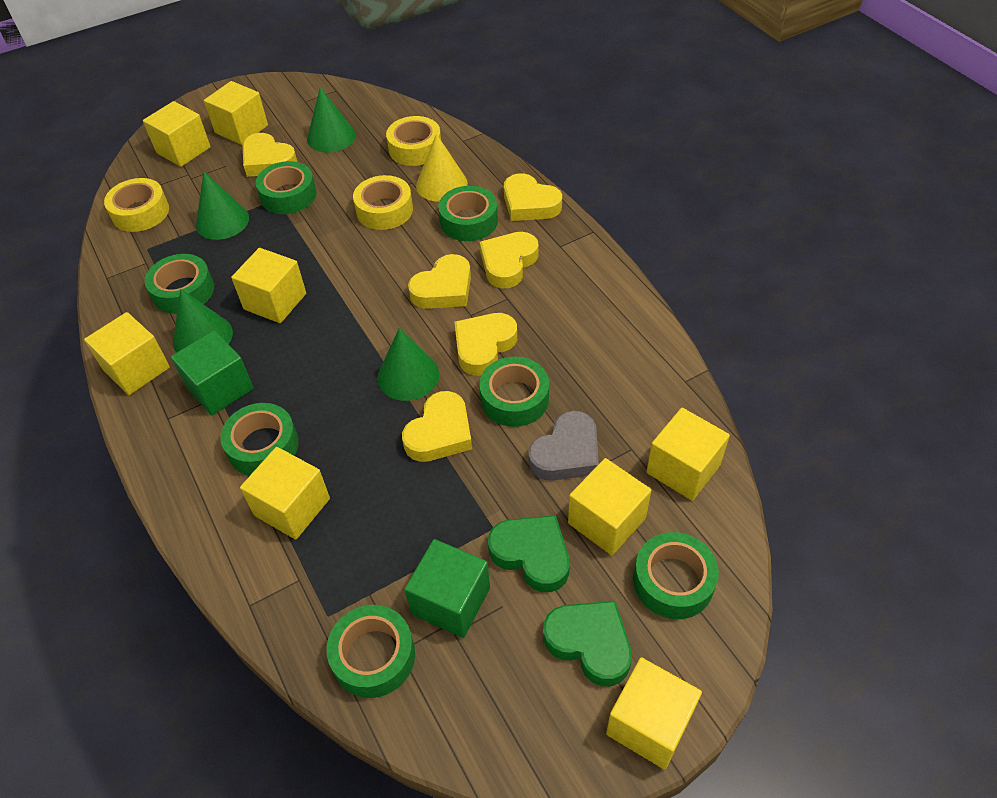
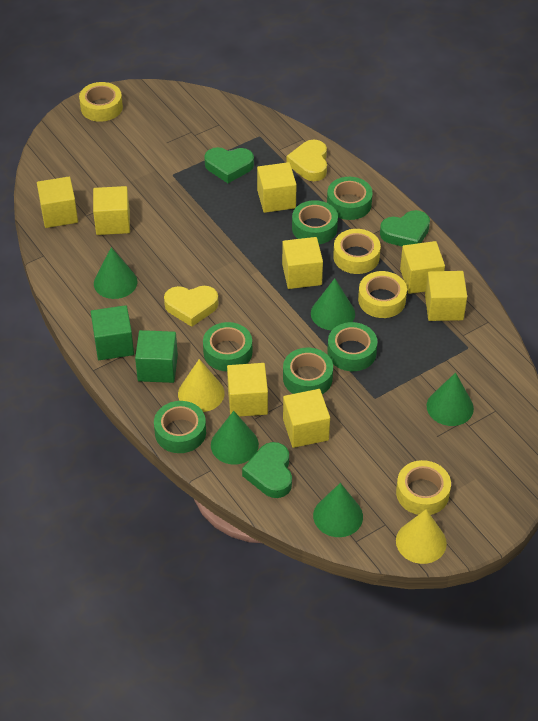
green cone: 4 -> 5
green heart: 2 -> 3
green tape: 7 -> 6
grey heart: 1 -> 0
yellow cone: 1 -> 2
yellow heart: 6 -> 2
yellow tape: 3 -> 4

